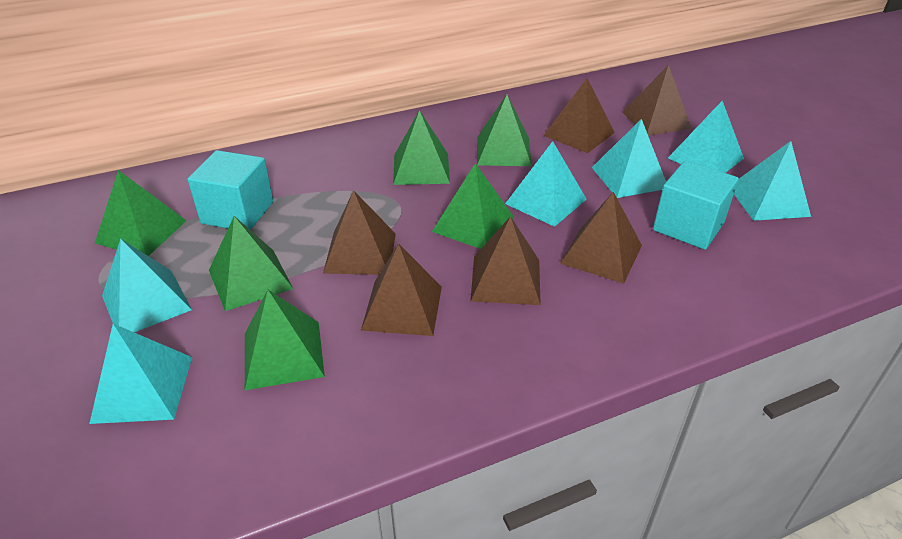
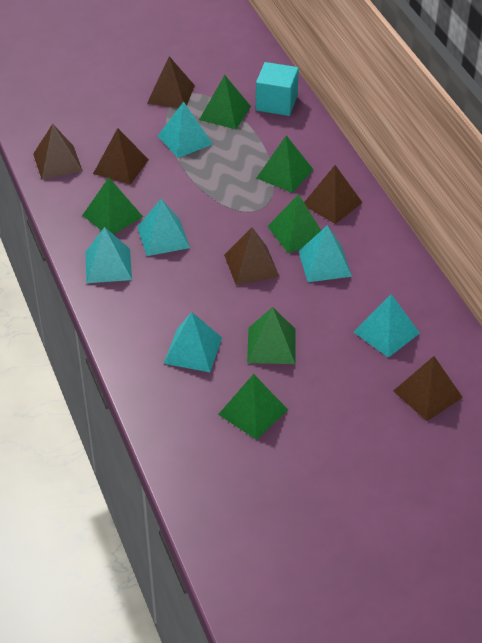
turquoise cube: 2 -> 1

